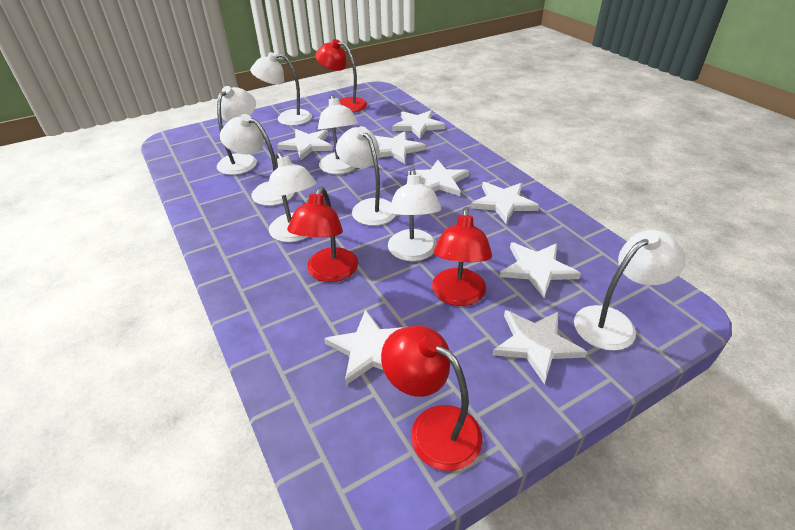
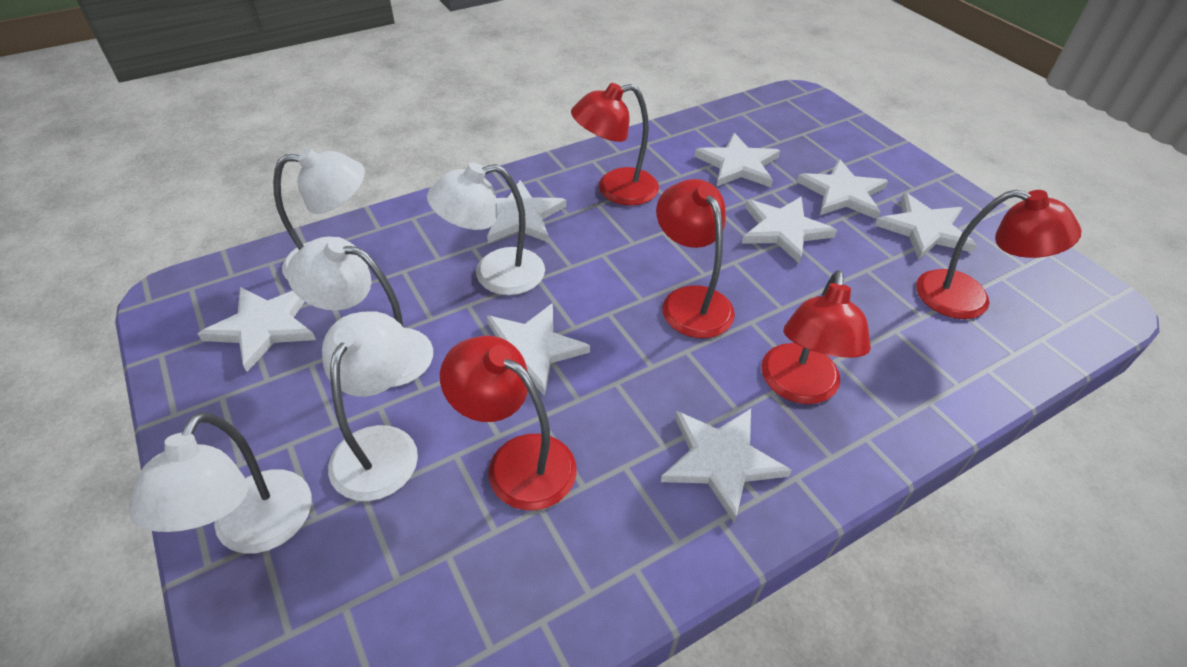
red lamp: 4 -> 5
white lamp: 8 -> 5

